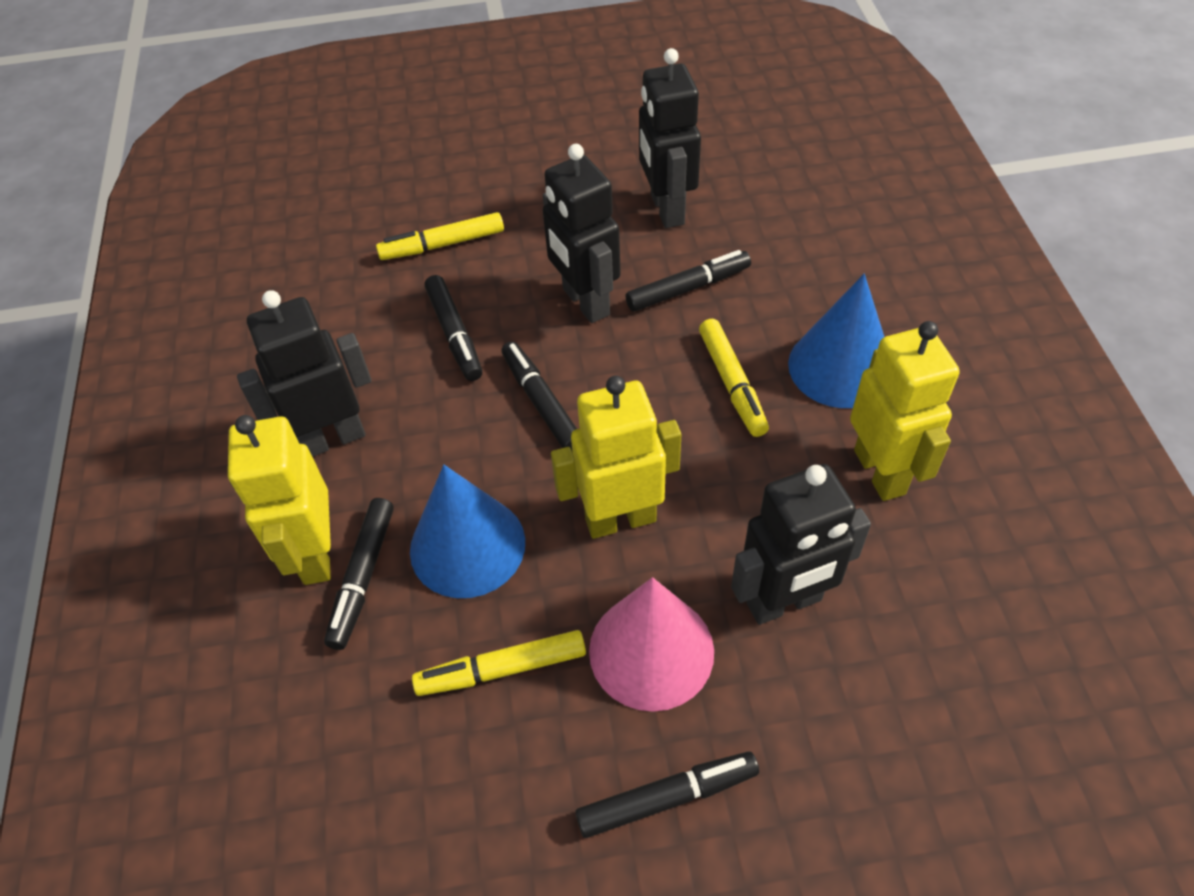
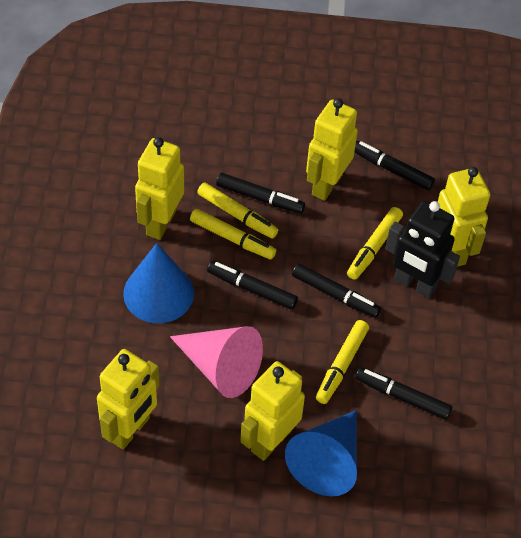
black robot: 4 -> 1
yellow marker: 3 -> 4
yellow robot: 3 -> 5

